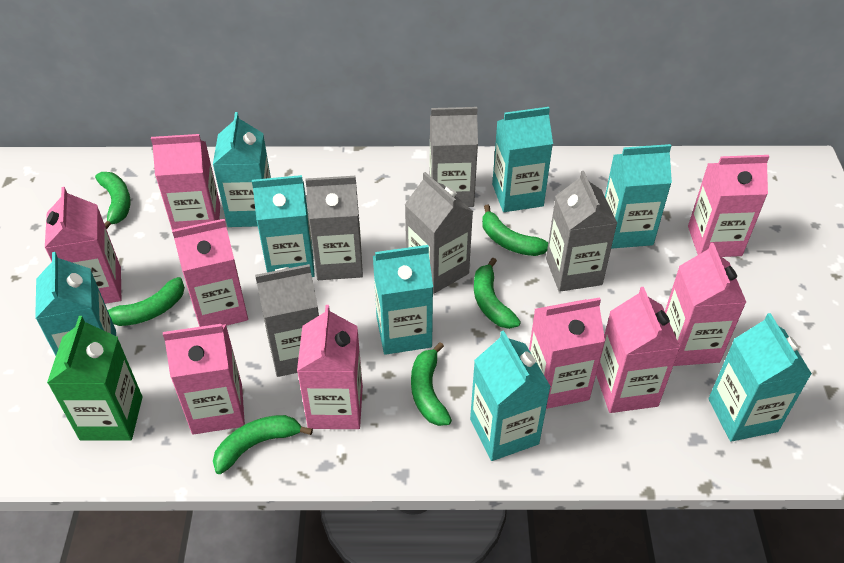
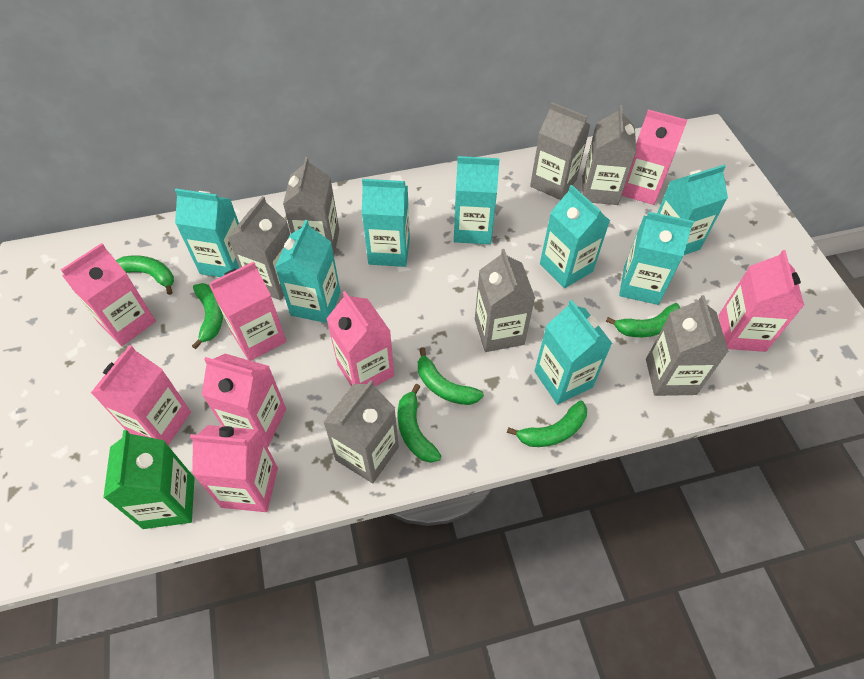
grey carton: 5 -> 7
pink carton: 9 -> 8

